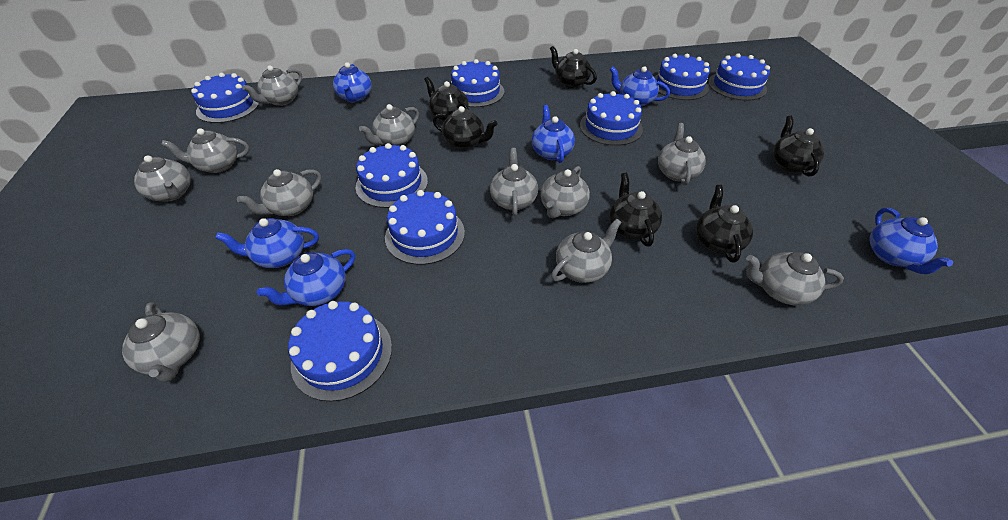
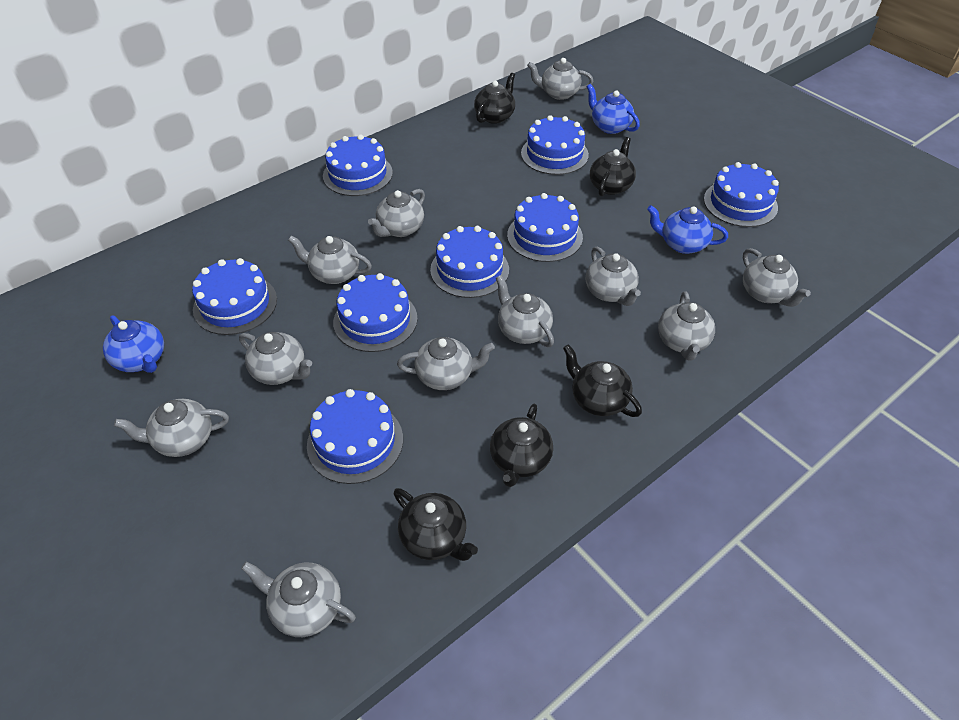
black teapot: 6 -> 5
blue teapot: 6 -> 3

